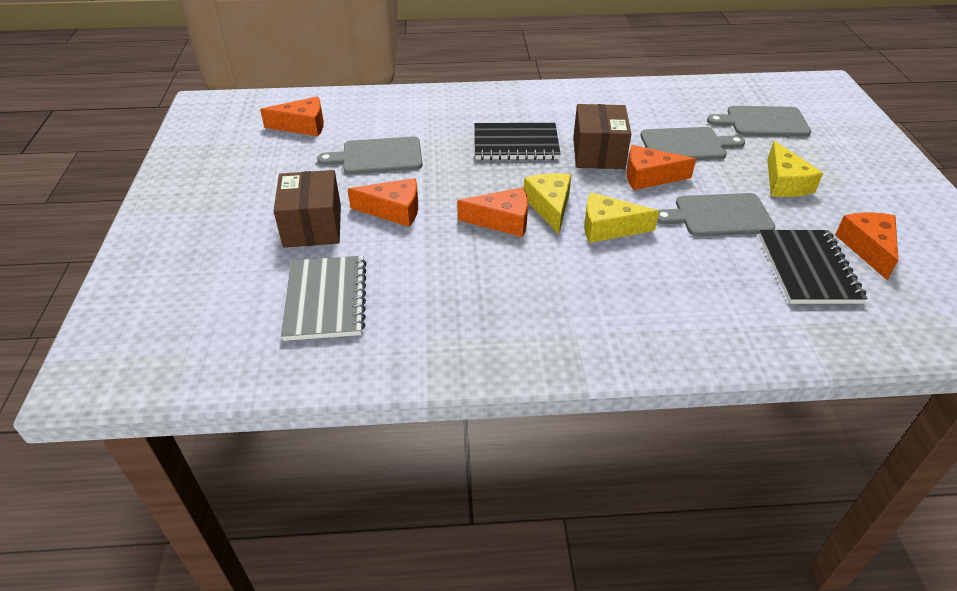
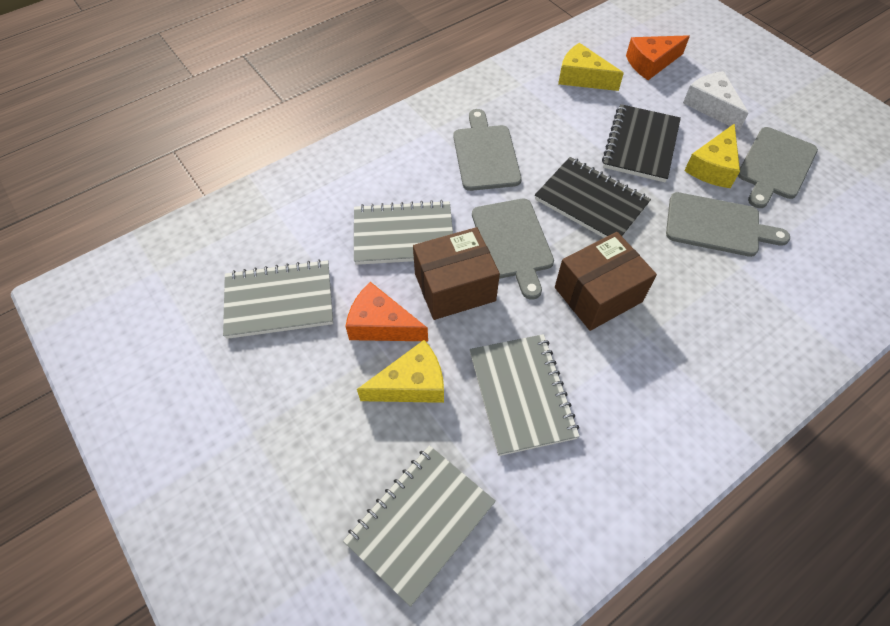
grey notebook: 1 -> 4
orange cheese: 5 -> 2
white cheese: 0 -> 1

